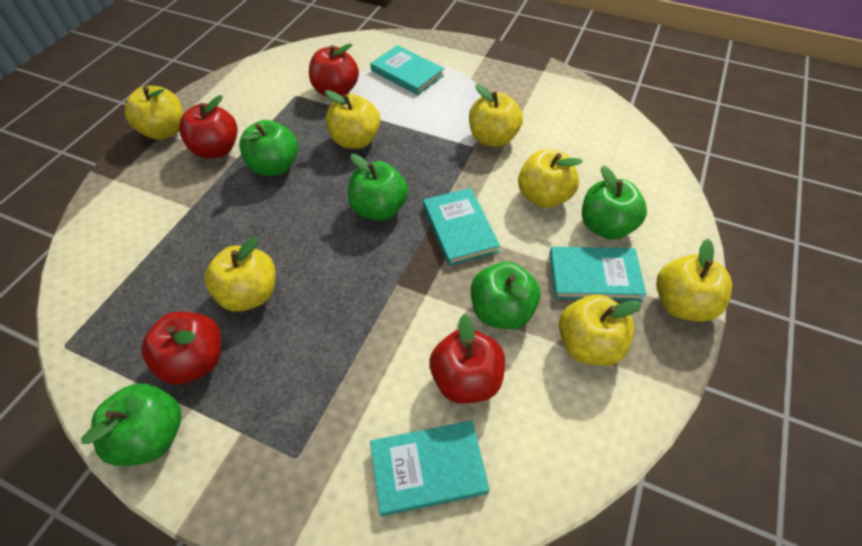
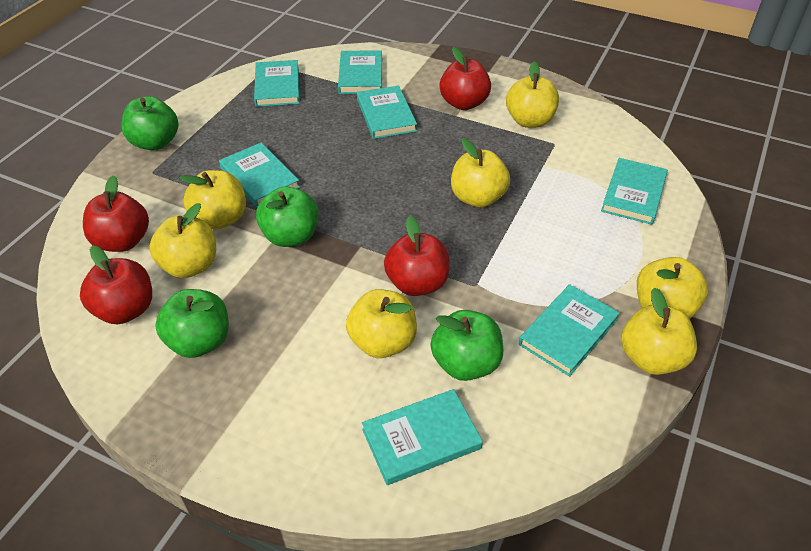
green apple: 5 -> 4
turquoise book: 4 -> 7

